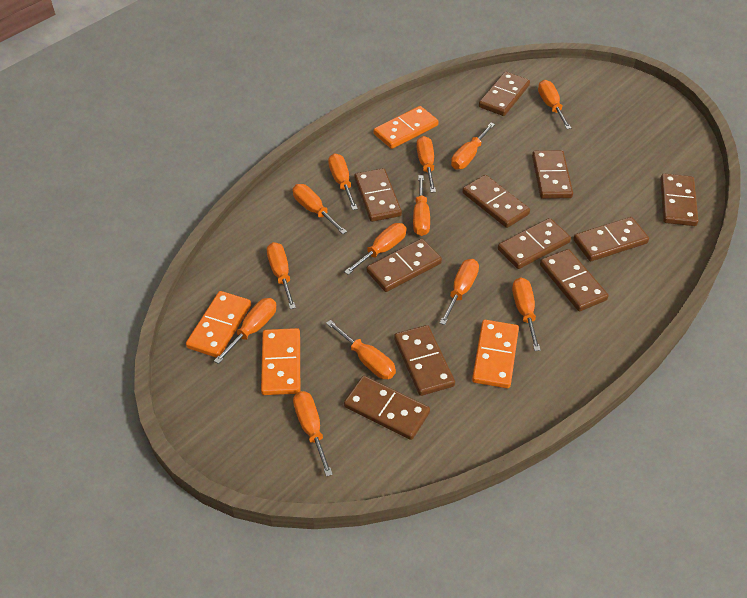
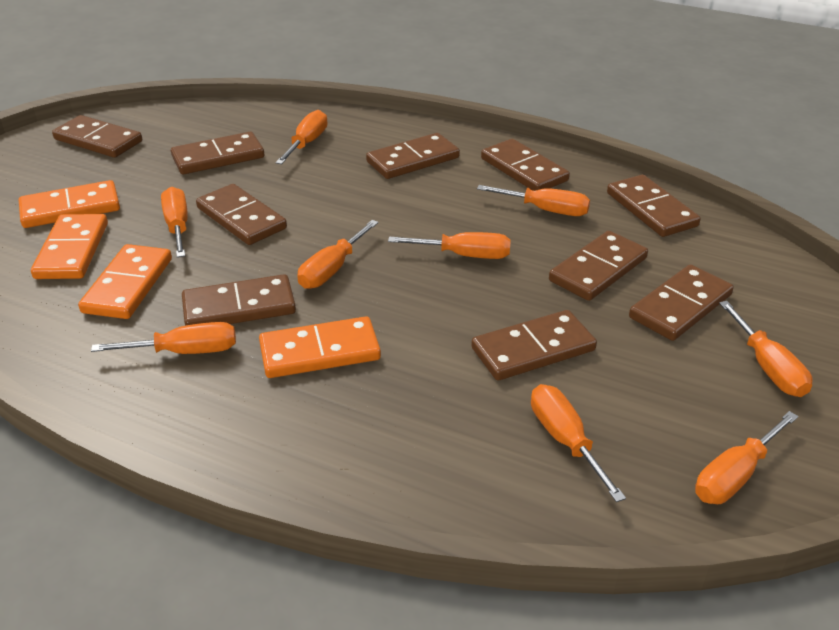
brown domino: 11 -> 10
orange screwdriver: 13 -> 9

